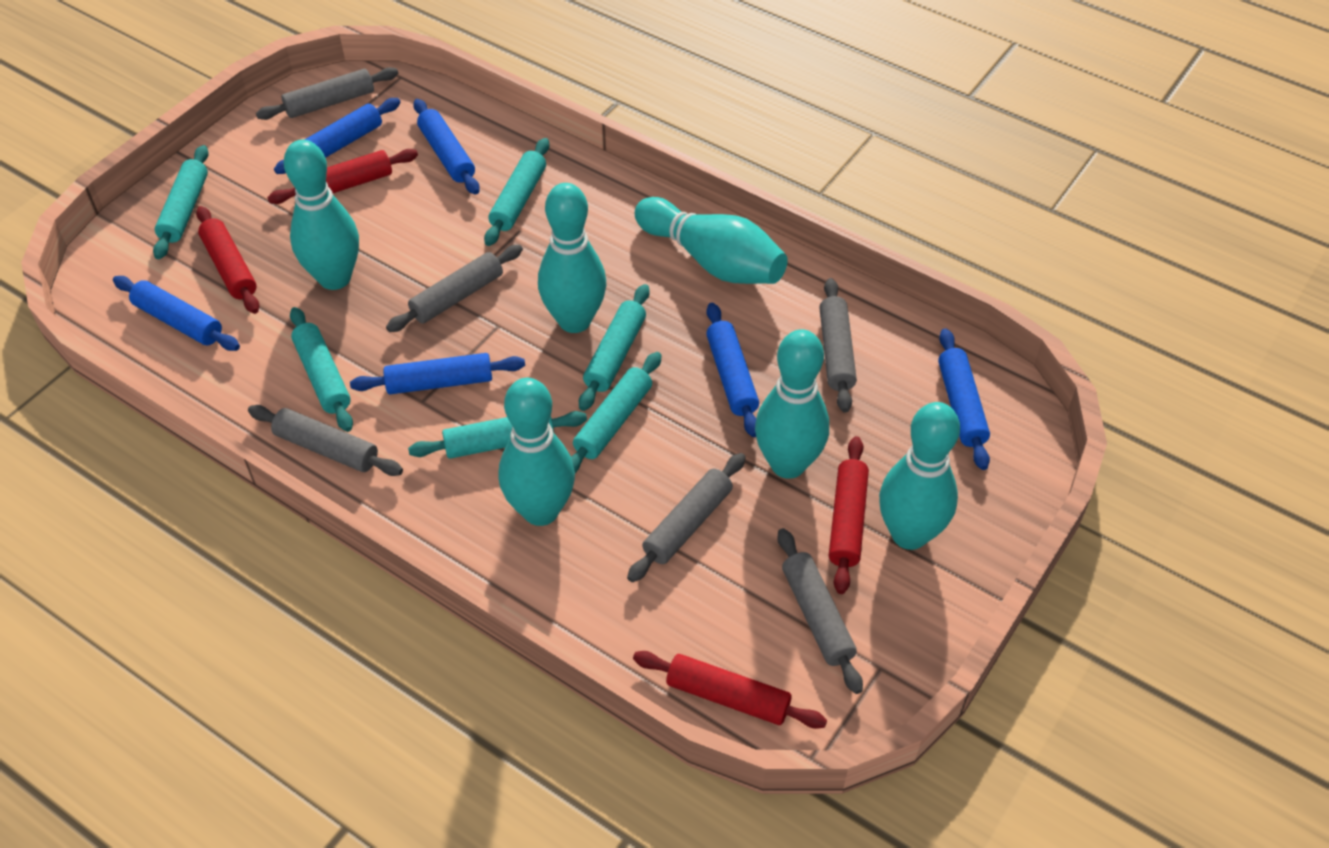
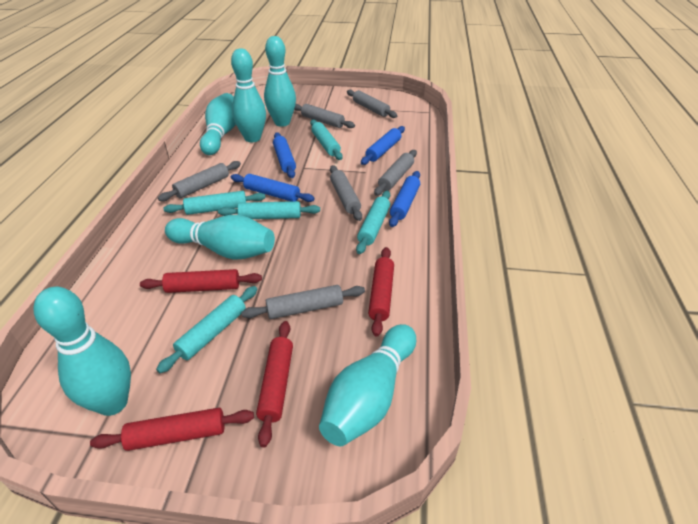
blue rolling pin: 6 -> 4
turquoise rolling pin: 6 -> 5

